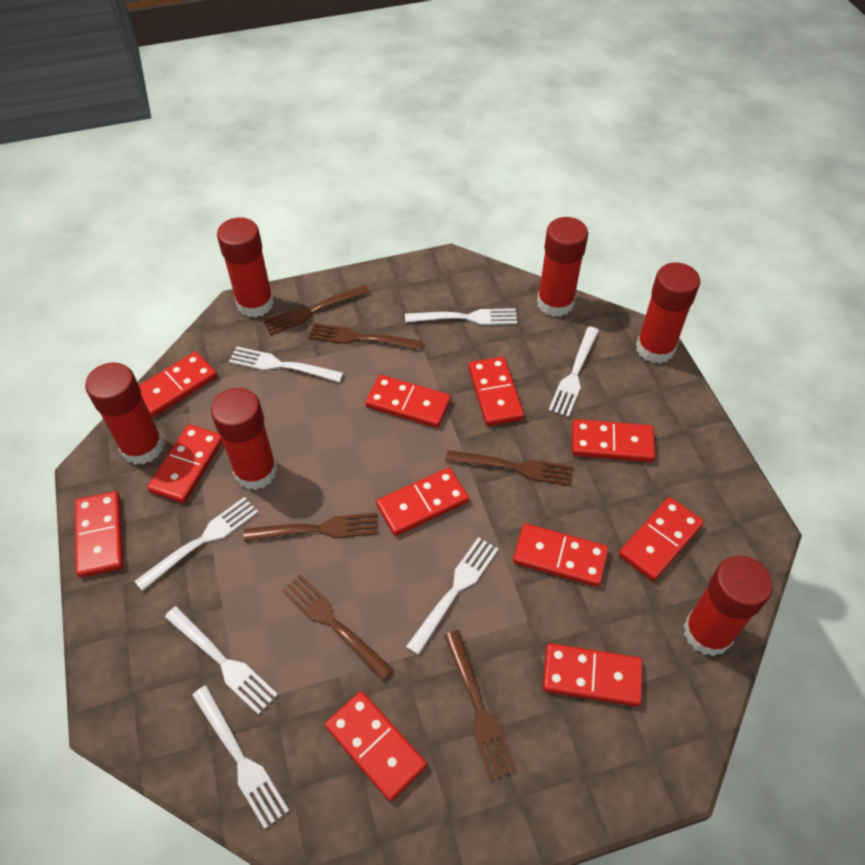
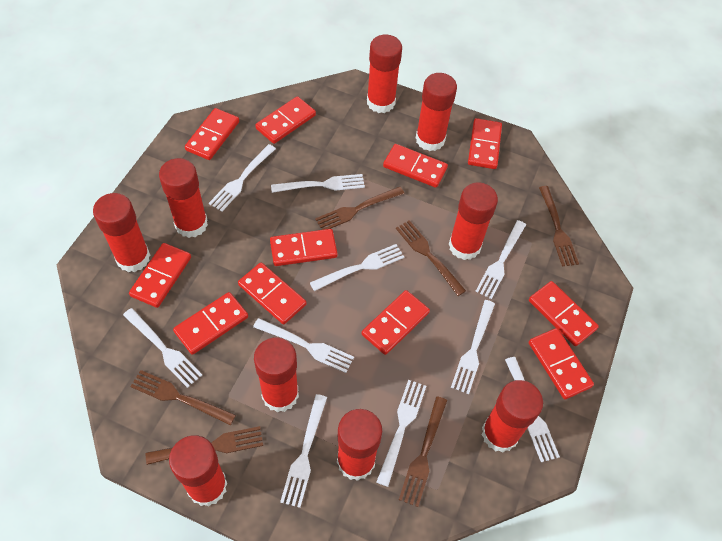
red glue stick: 6 -> 9
white fork: 7 -> 10

